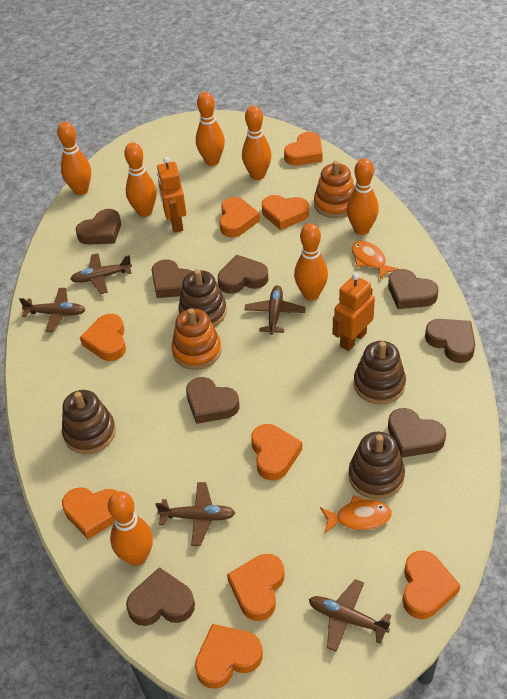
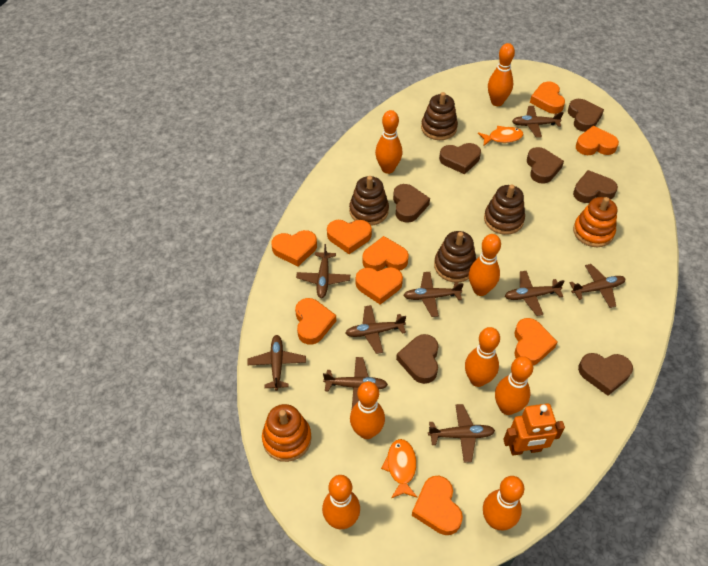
brown heart: 8 -> 7
brown plane: 5 -> 9
orange bowling pin: 7 -> 8
orange robot: 2 -> 1

